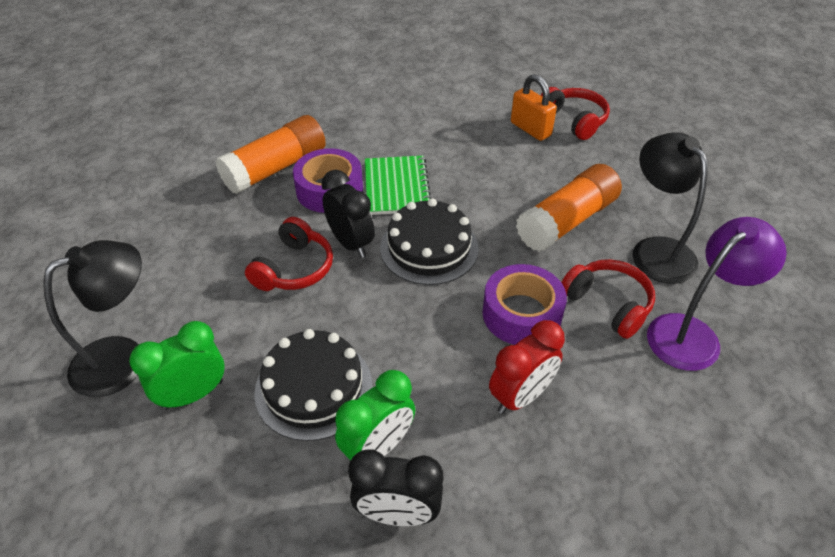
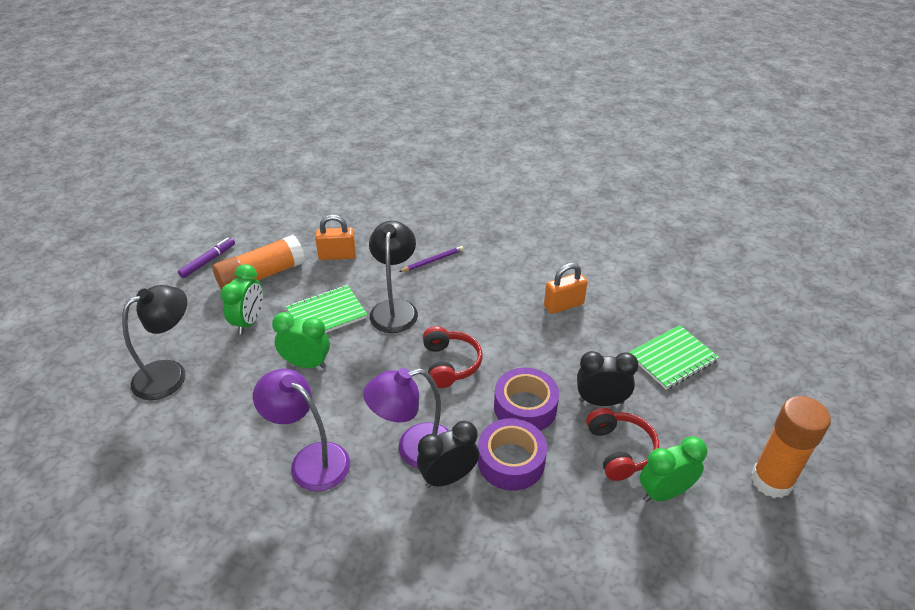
black cake: 2 -> 0
green clock: 2 -> 3
green notebook: 1 -> 2
orange padlock: 1 -> 2
purple lamp: 1 -> 2
purple marker: 0 -> 1
purple pencil: 0 -> 1
red clock: 1 -> 0
red headphones: 3 -> 2

